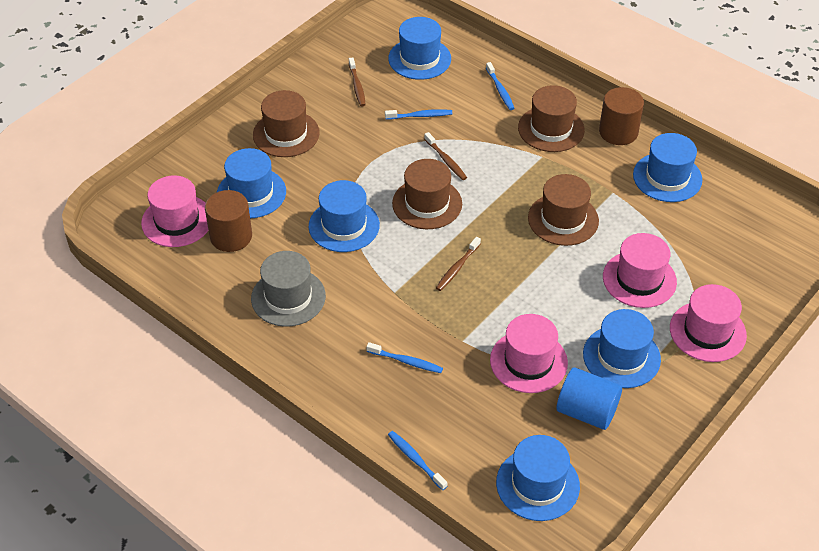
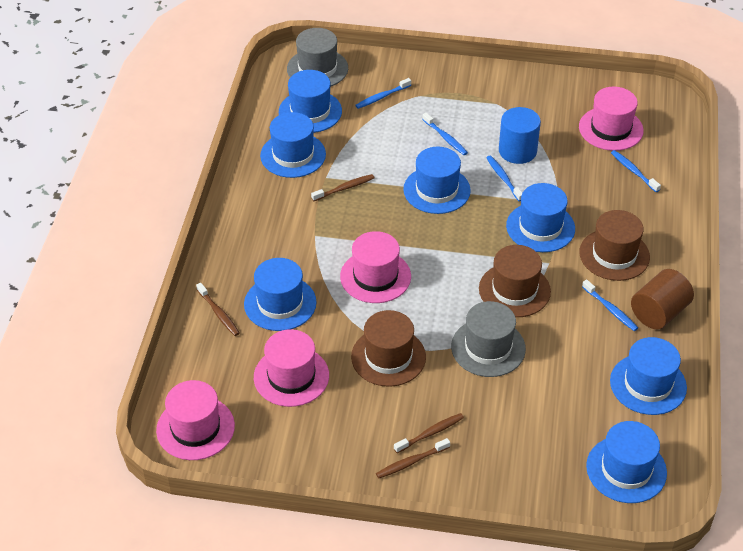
blue hat: 6 -> 7
blue toothbrush: 4 -> 5
brown cylinder: 2 -> 1
brown hat: 4 -> 3
brown toothbrush: 3 -> 4
grey hat: 1 -> 2

